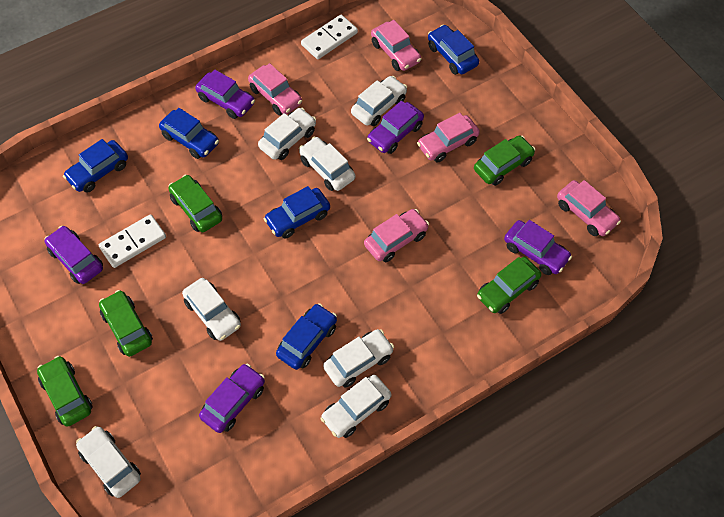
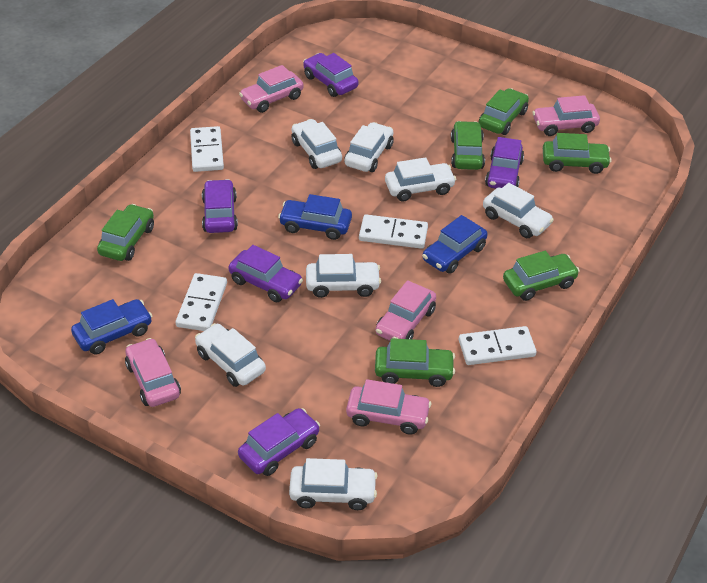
blue car: 5 -> 3
green car: 5 -> 6
white domino: 2 -> 4

